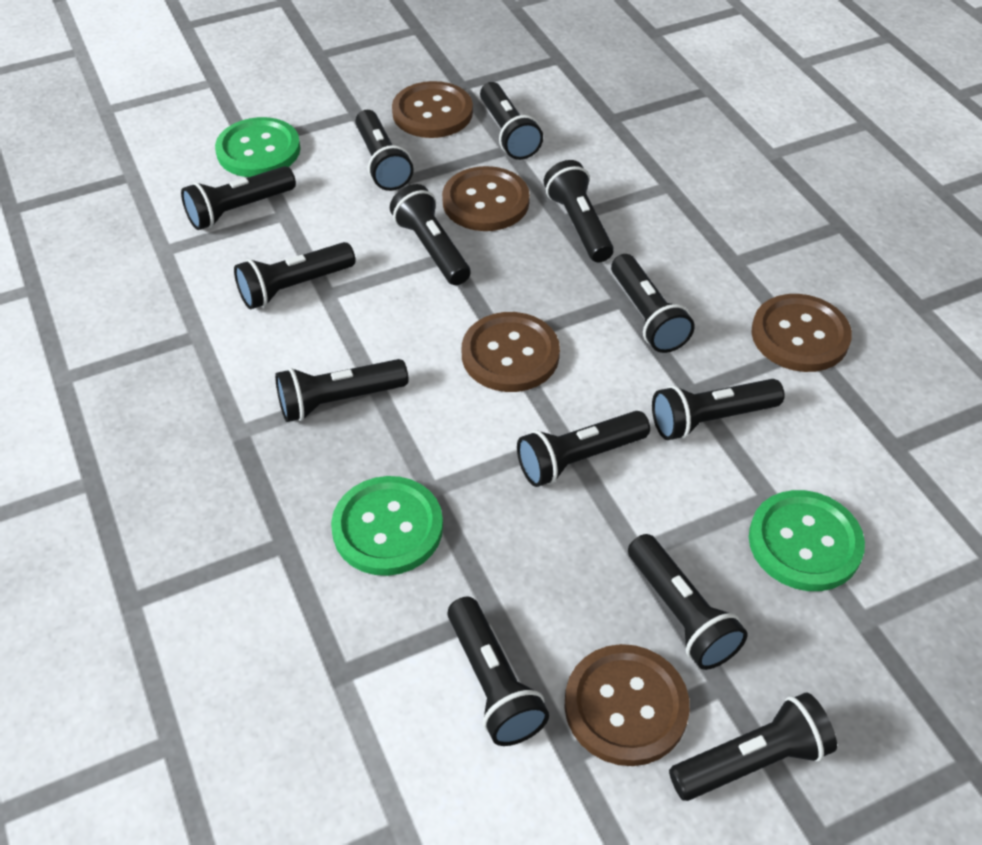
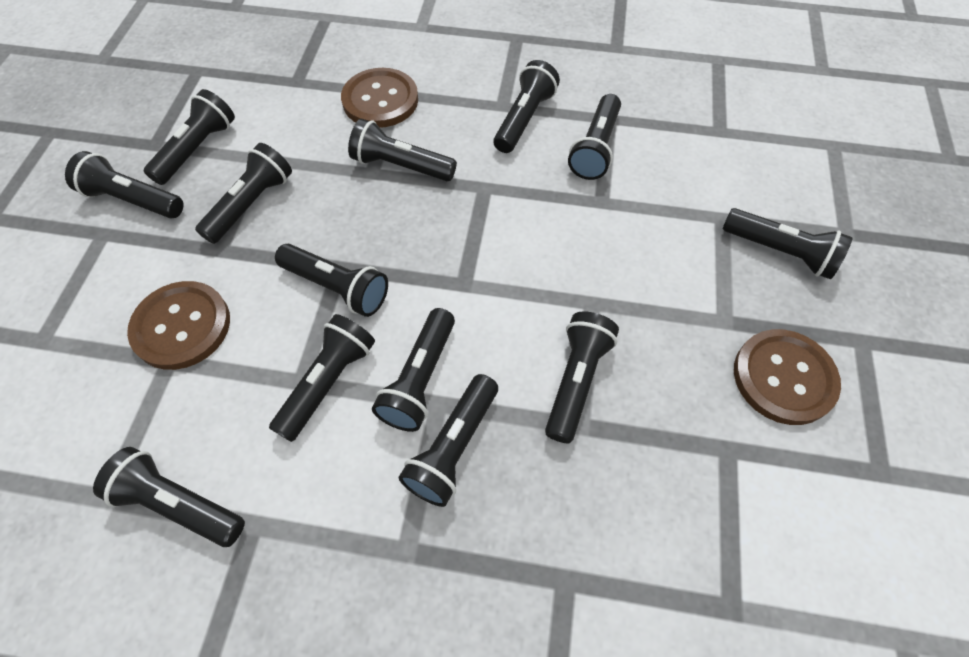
brown button: 5 -> 3
green button: 3 -> 0

